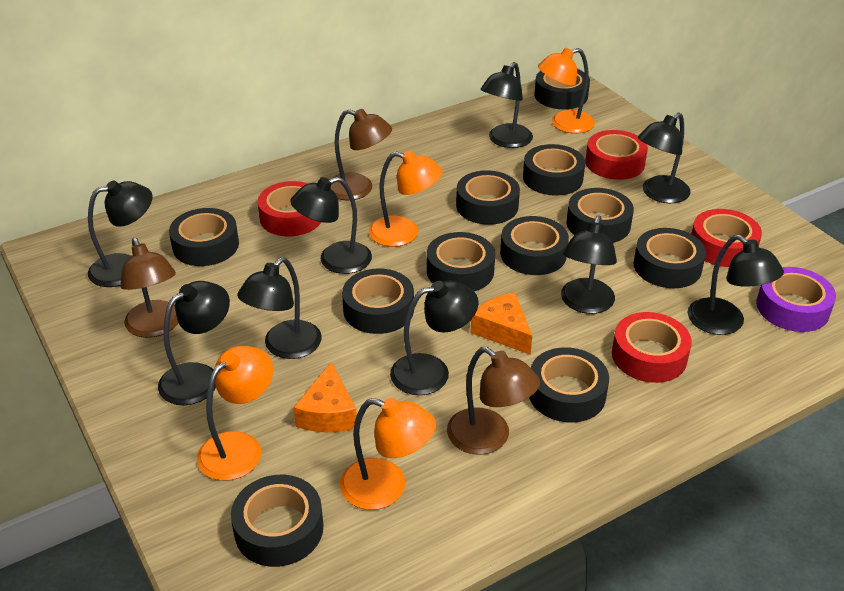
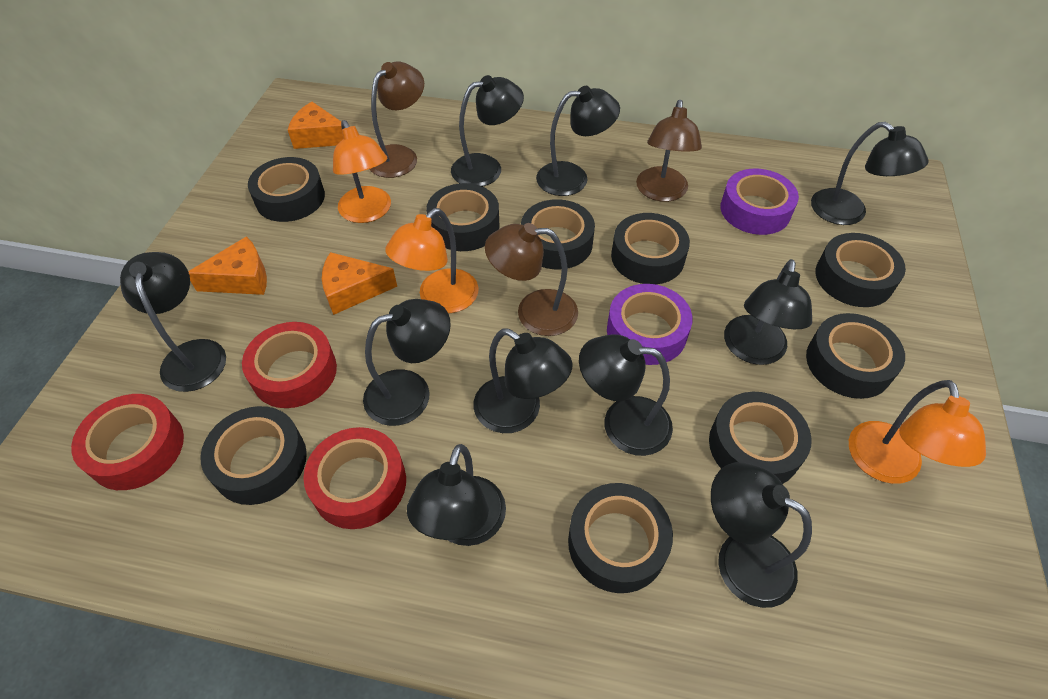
black lamp: 9 -> 10
black tape: 11 -> 9
orange cheese: 2 -> 3
orange lamp: 4 -> 3
purple tape: 1 -> 2
red tape: 4 -> 3

